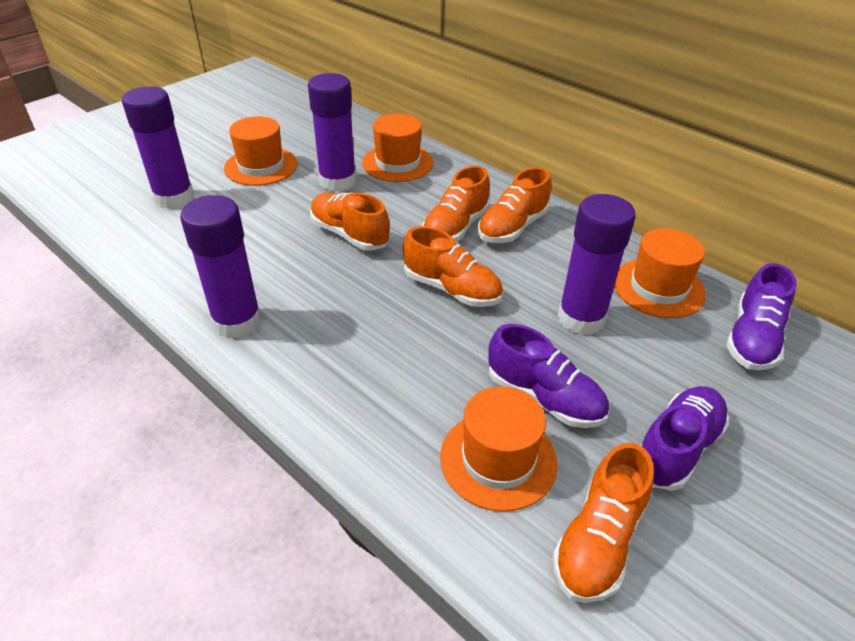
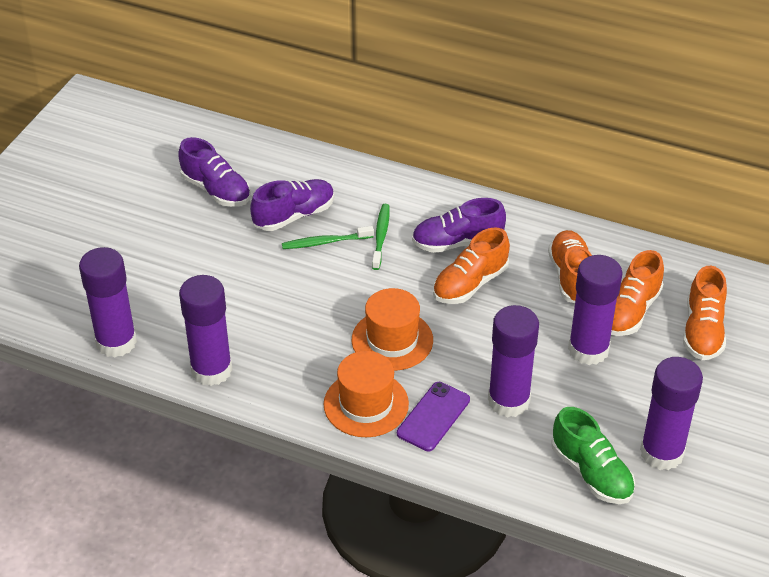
green shoe: 0 -> 1
green toothbrush: 0 -> 2
orange hat: 4 -> 2
orange shoe: 5 -> 4
purple glue stick: 4 -> 5
purple phone: 0 -> 1

